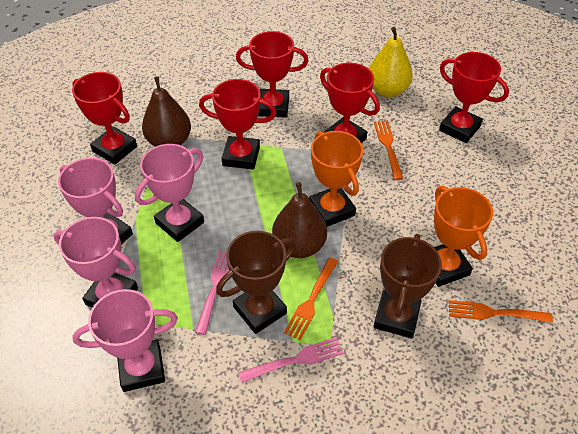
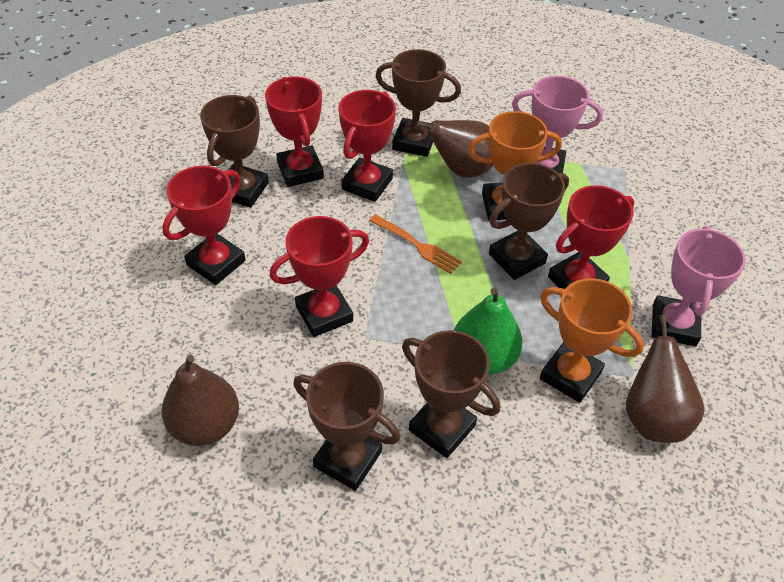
brown pear: 2 -> 3
brown trophy: 2 -> 5
green pear: 0 -> 1
orange fork: 3 -> 1
pink fork: 2 -> 0
pink trophy: 4 -> 2
yellow pear: 1 -> 0

